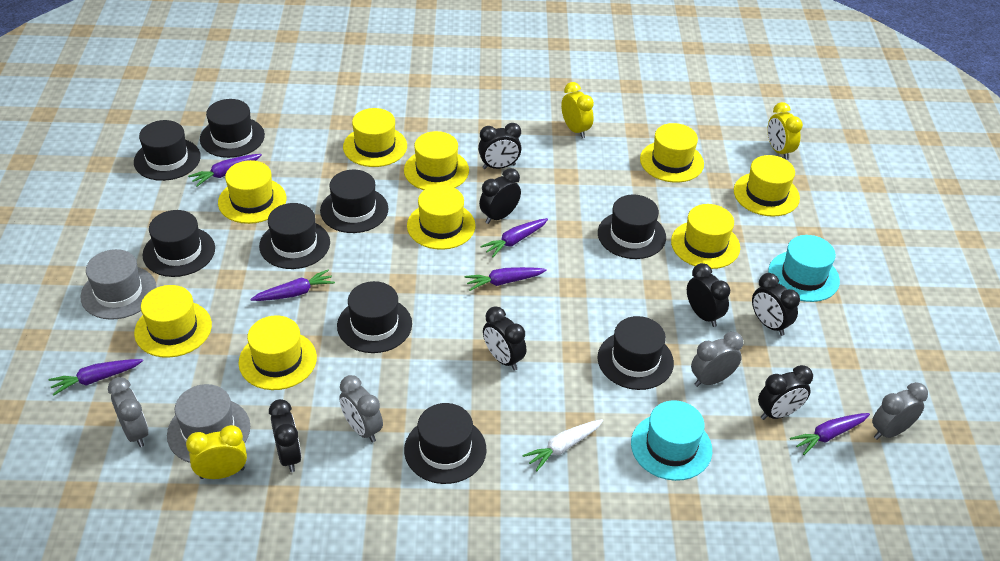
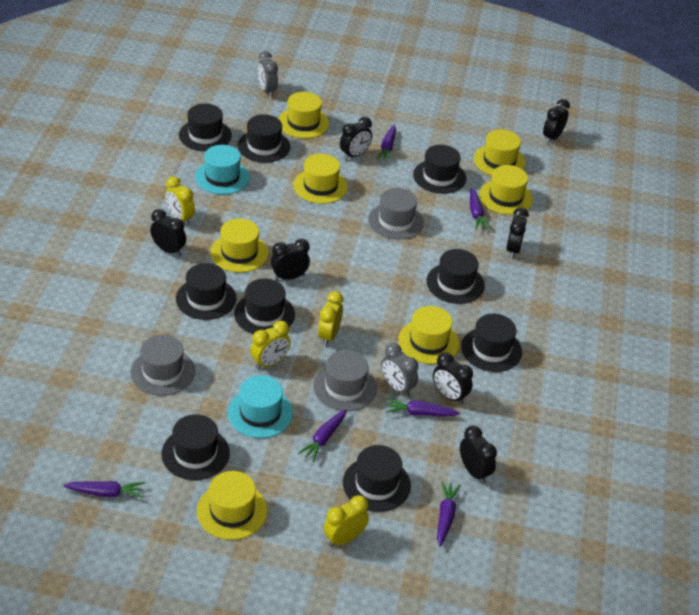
grey clock: 4 -> 2
grey hat: 2 -> 3
white carrot: 1 -> 0
yellow clock: 3 -> 4
yellow hat: 9 -> 7

